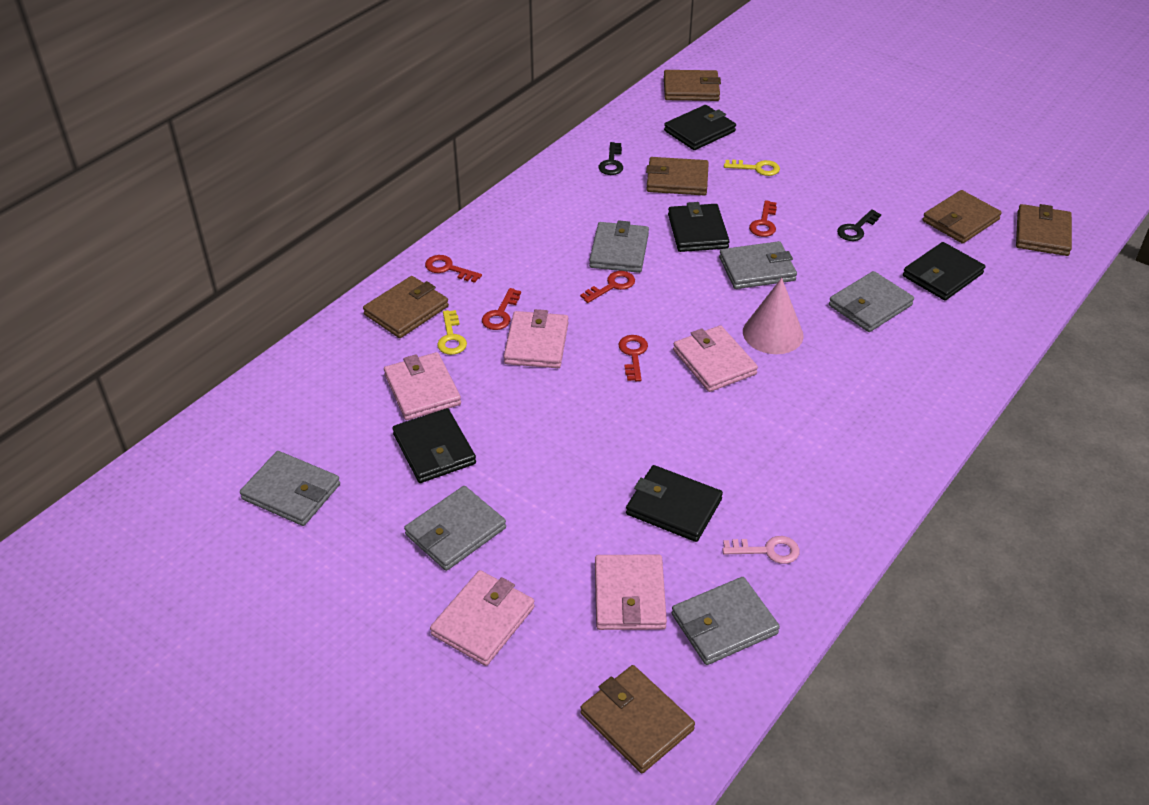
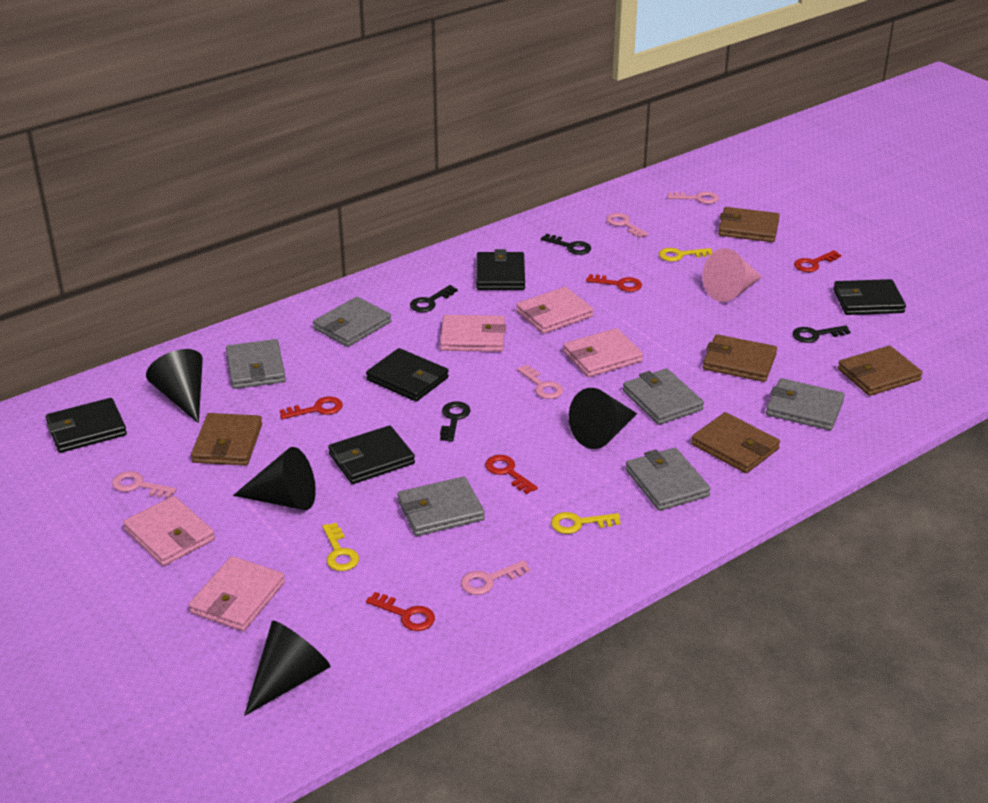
black cone: 0 -> 4
black key: 2 -> 4
brown wallet: 6 -> 5
pink key: 1 -> 5
yellow key: 2 -> 3

